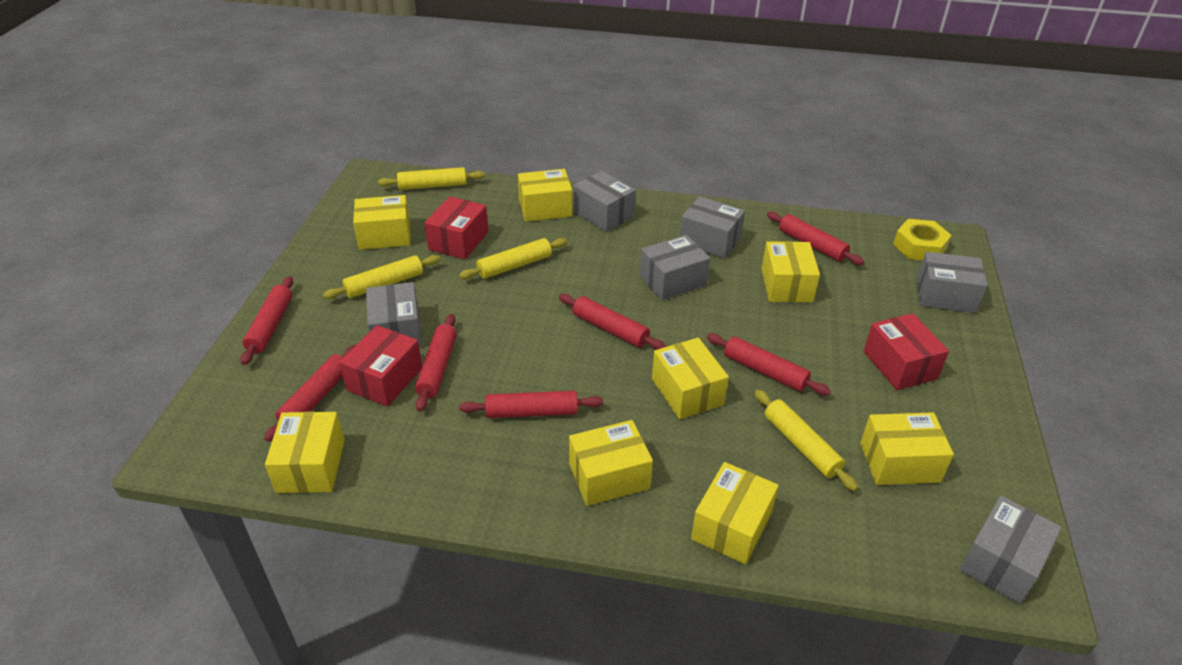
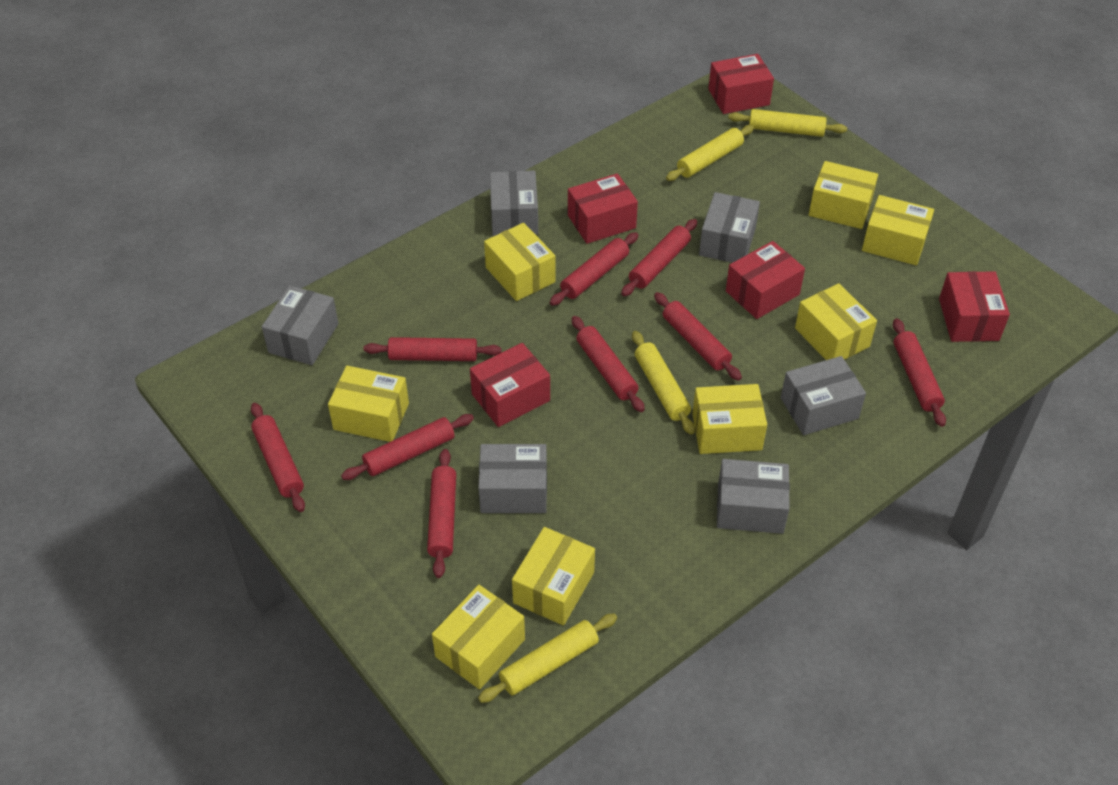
red box: 3 -> 5
red rolling pin: 7 -> 9
yellow nut: 1 -> 0

